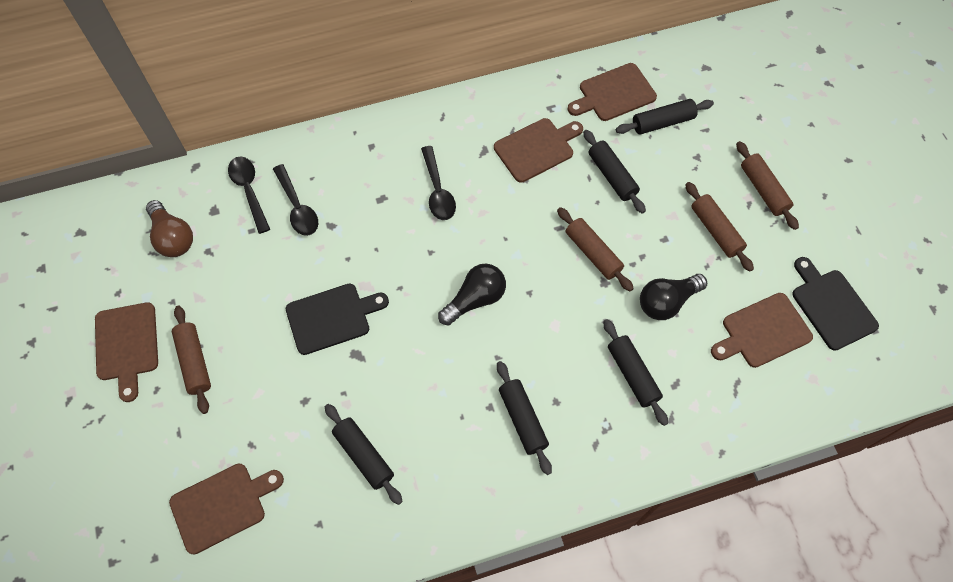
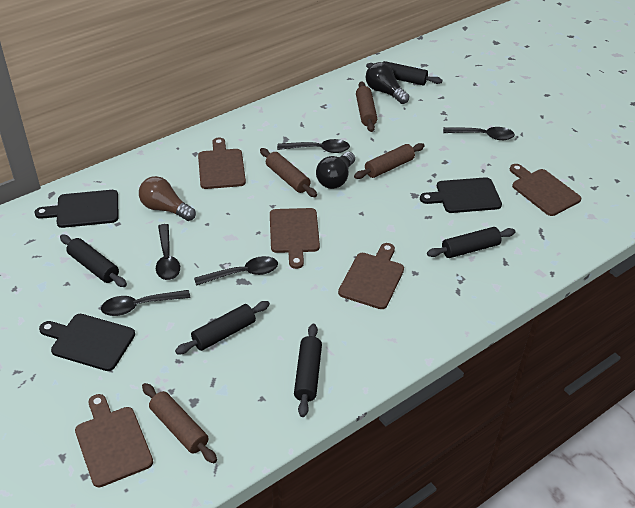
black cutting board: 2 -> 3
black spoon: 3 -> 5

